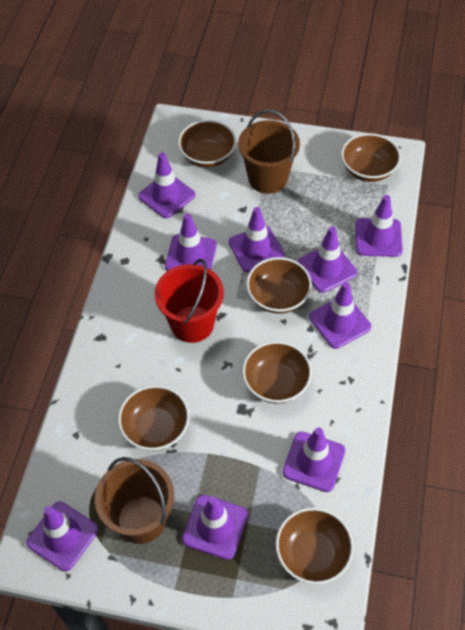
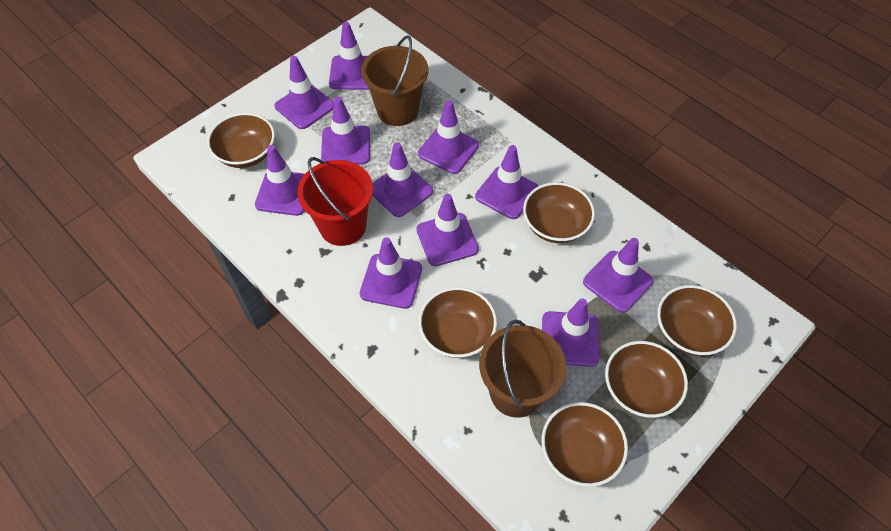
purple traffic cone: 9 -> 11

